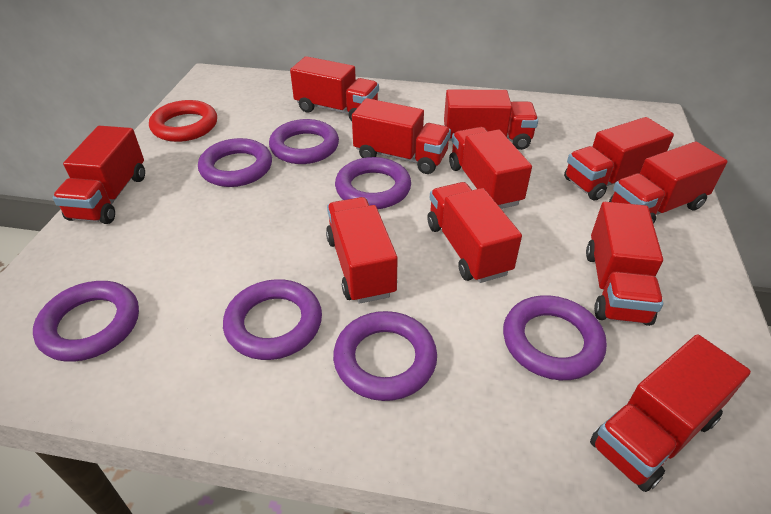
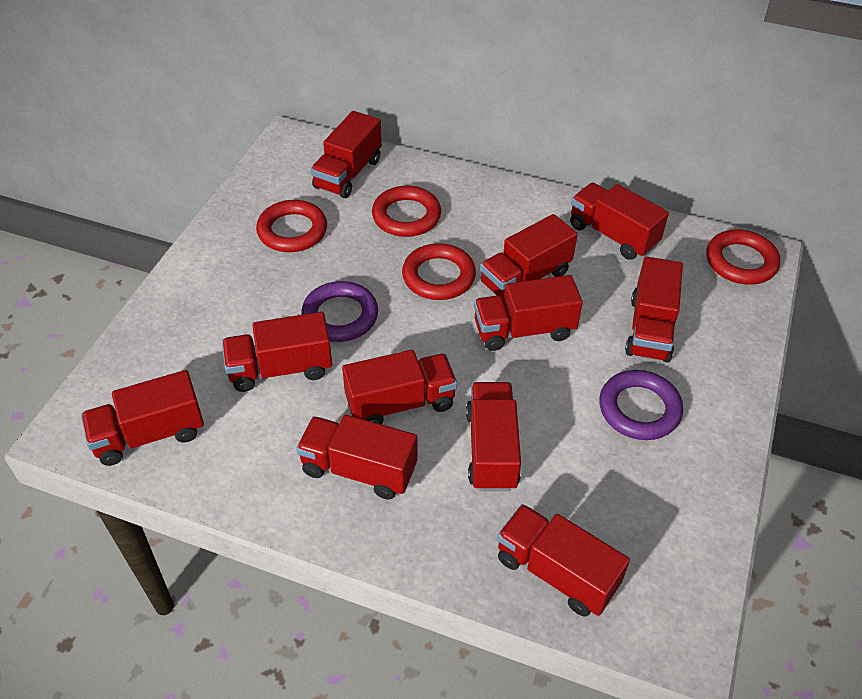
purple ring: 7 -> 2
red ring: 1 -> 4

